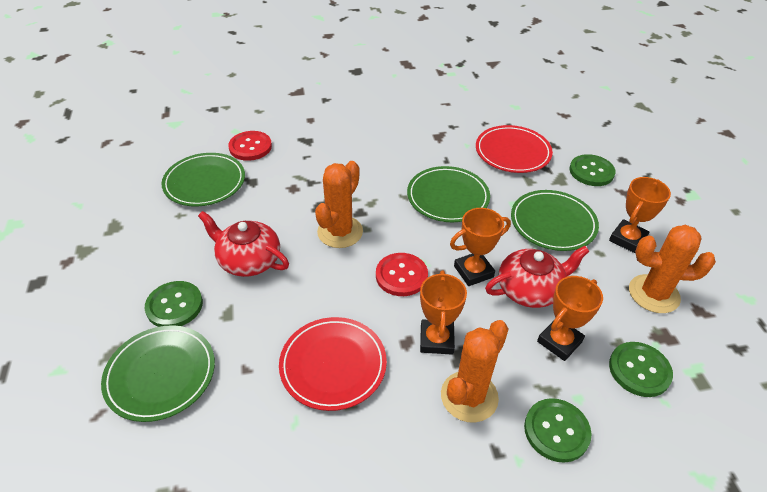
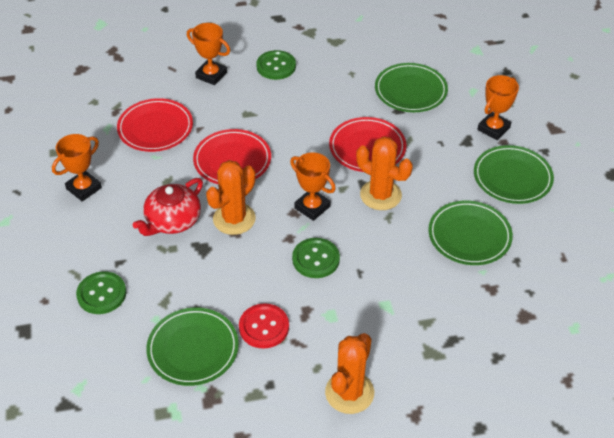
green button: 4 -> 3
red button: 2 -> 1
red plate: 2 -> 3
red teapot: 2 -> 1

